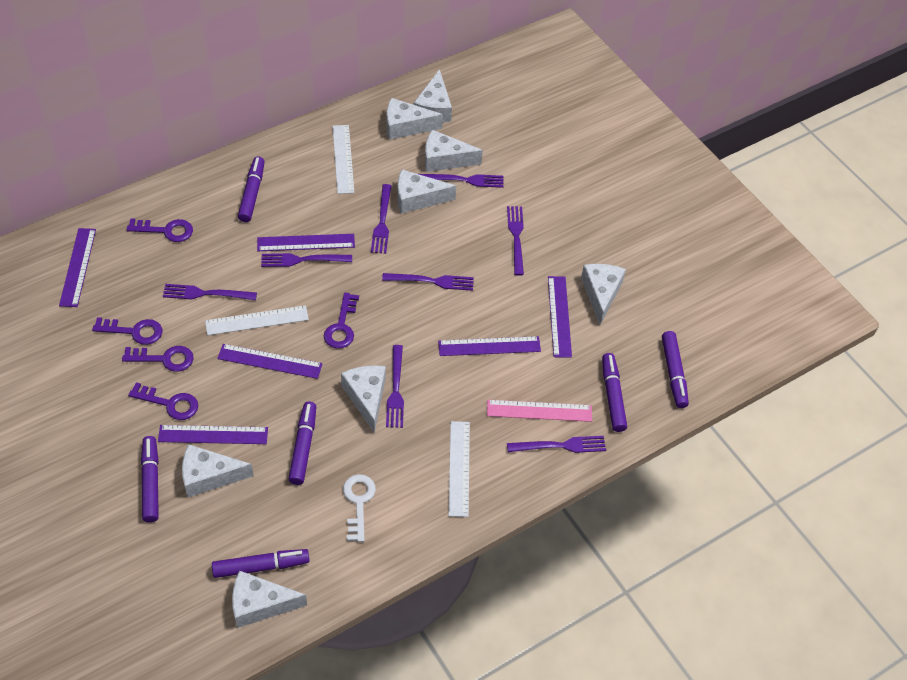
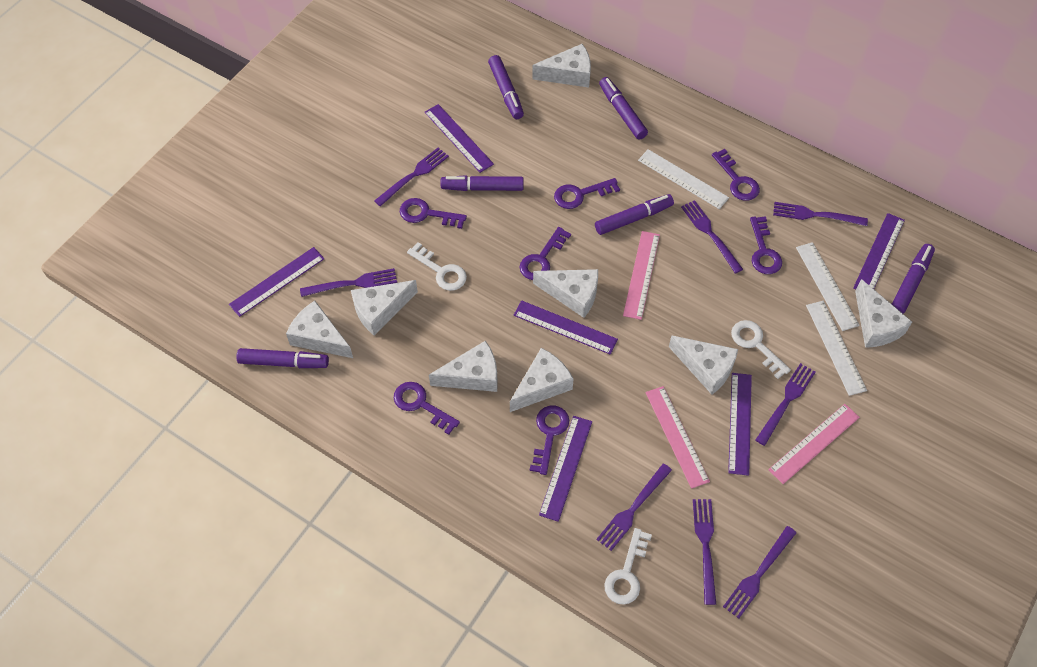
pink ruler: 1 -> 3
purple key: 5 -> 7
white key: 1 -> 3

